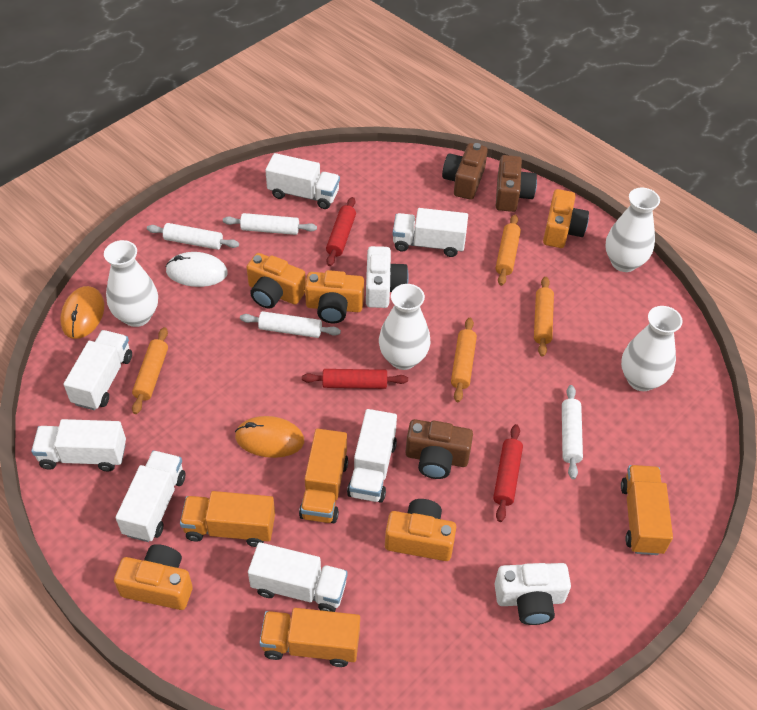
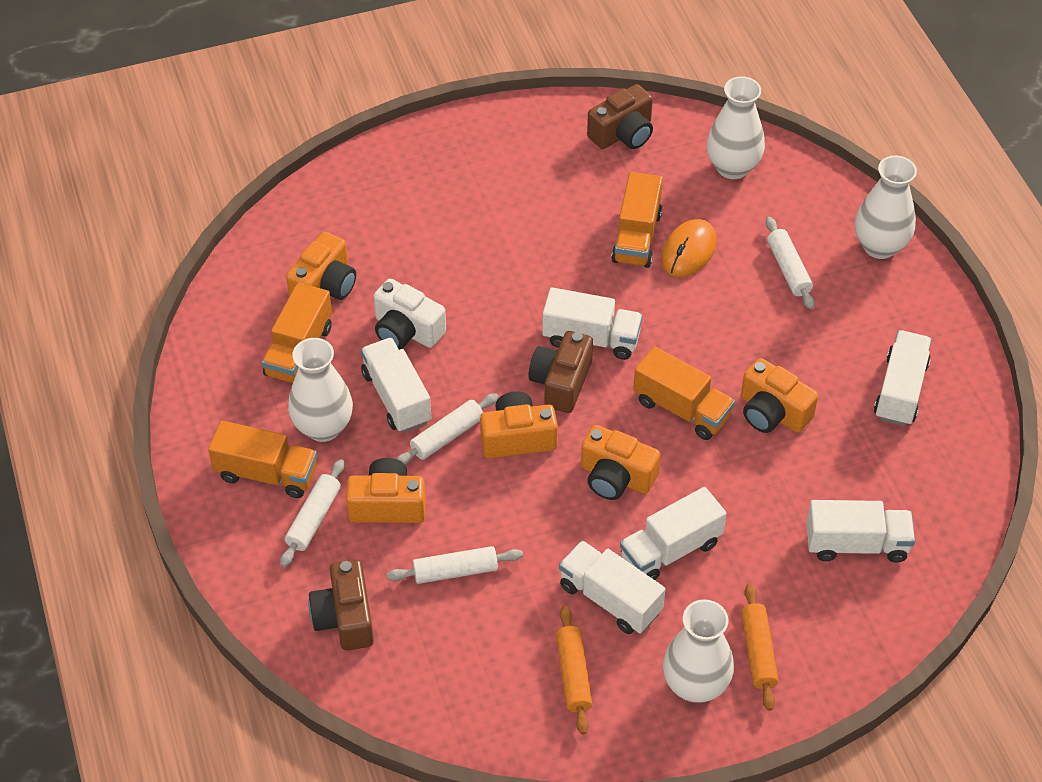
orange mouse: 2 -> 1
orange rolling pin: 4 -> 2
red rolling pin: 3 -> 0
white camera: 2 -> 1
white mouse: 1 -> 0
white truck: 7 -> 6

